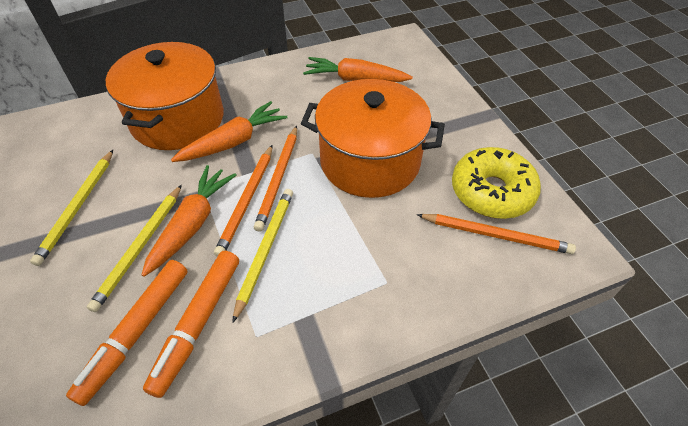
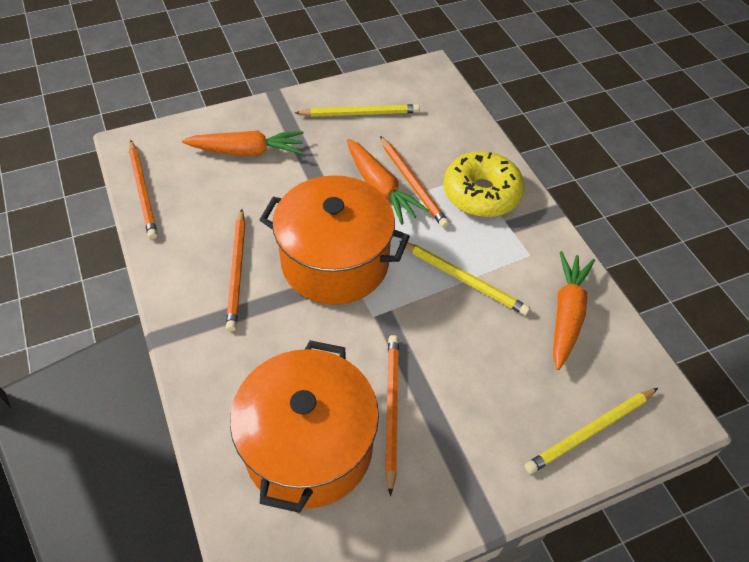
orange marker: 2 -> 0
orange pencil: 3 -> 4

